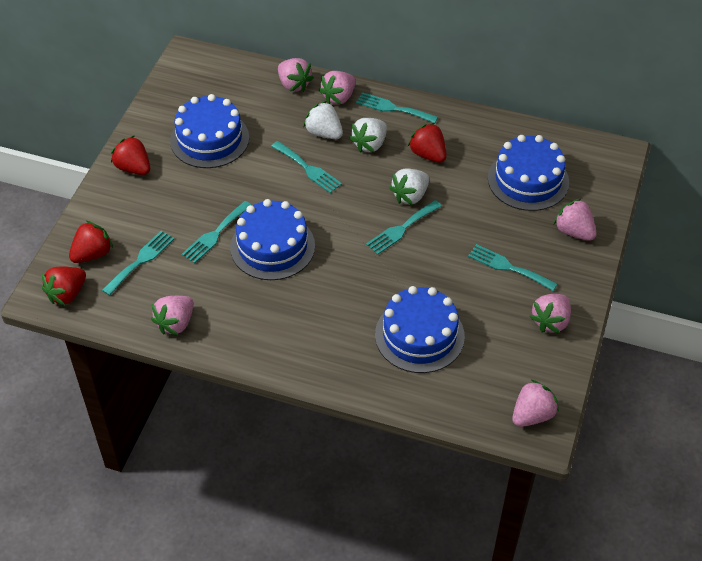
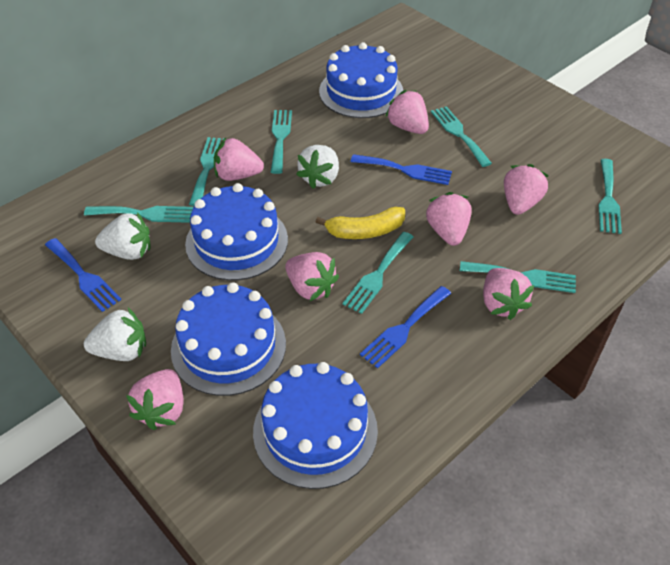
blue fork: 0 -> 3
pink strawberry: 6 -> 7
red strawberry: 4 -> 0
turquoise fork: 6 -> 7
yellow banana: 0 -> 1

